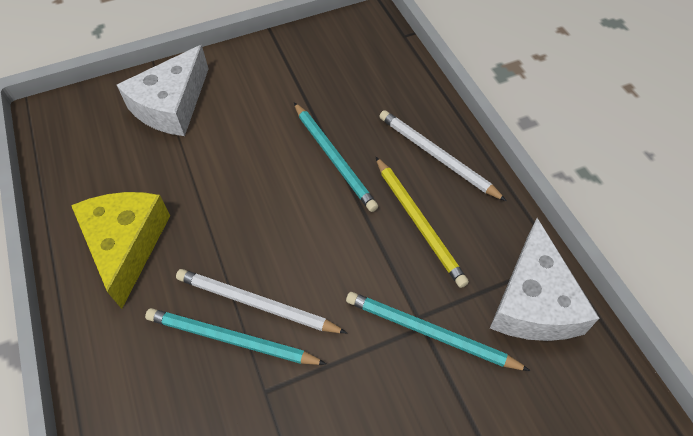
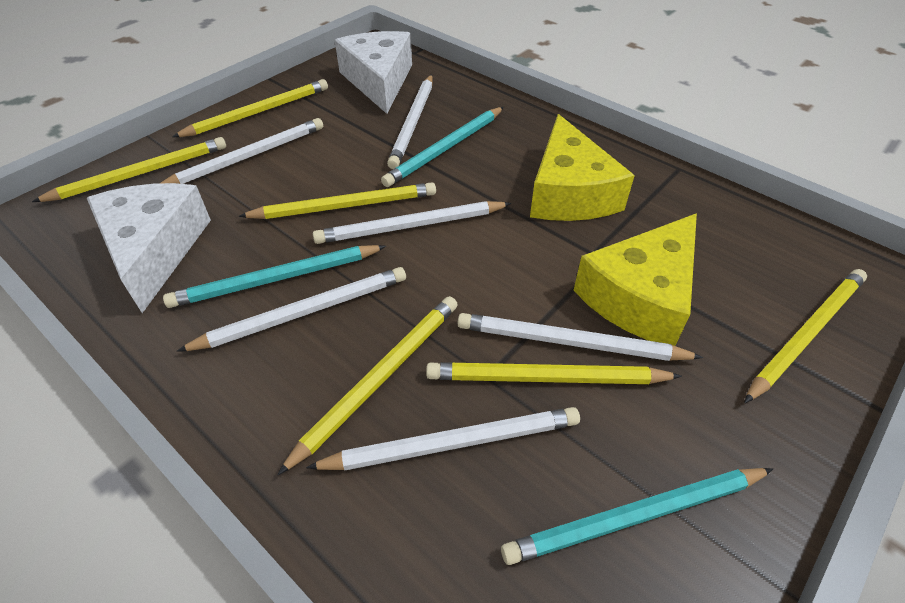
white pencil: 2 -> 6
yellow cheese: 1 -> 2
yellow pencil: 1 -> 6

